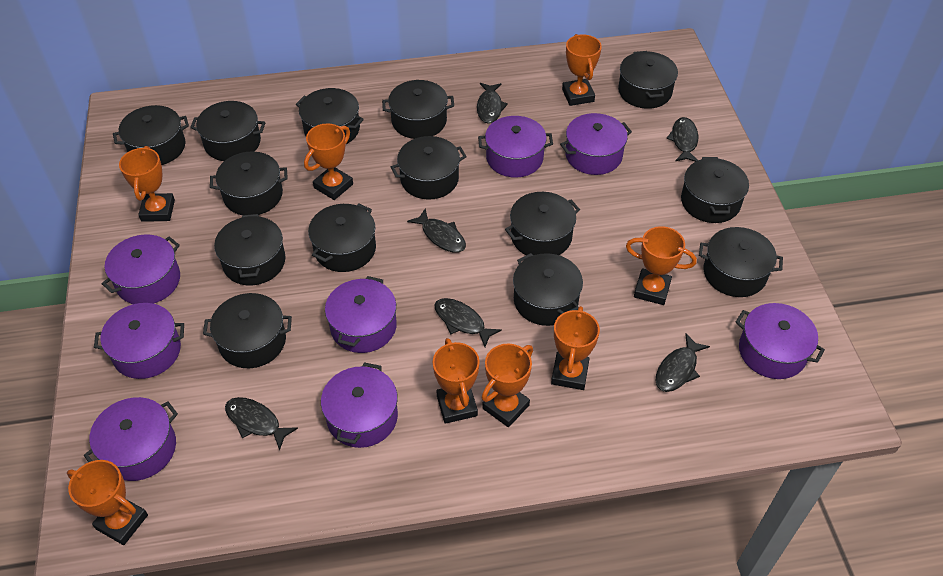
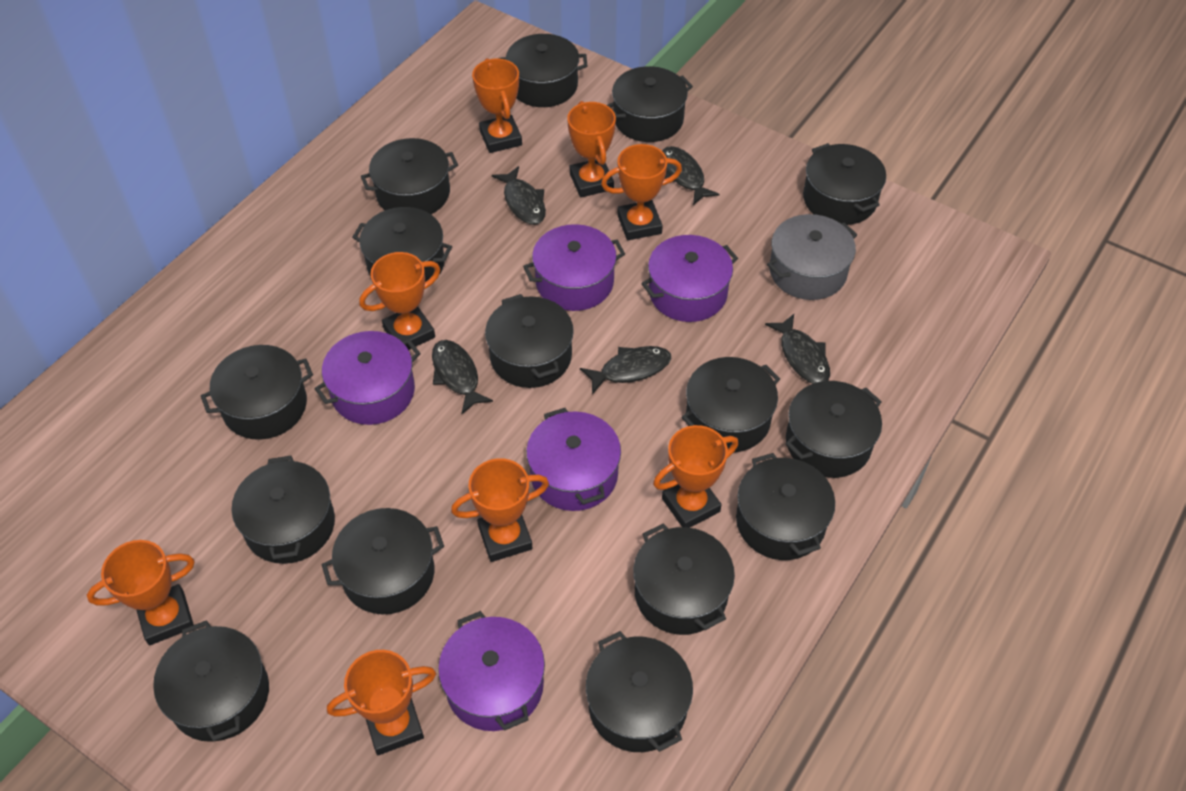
black fish: 6 -> 5
black pot: 14 -> 15
grey pot: 0 -> 1
purple pot: 8 -> 5

